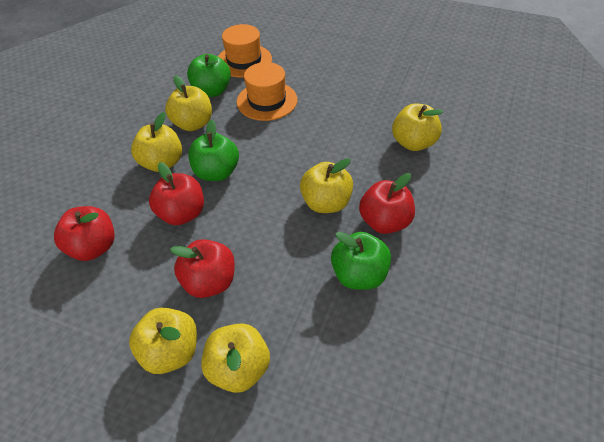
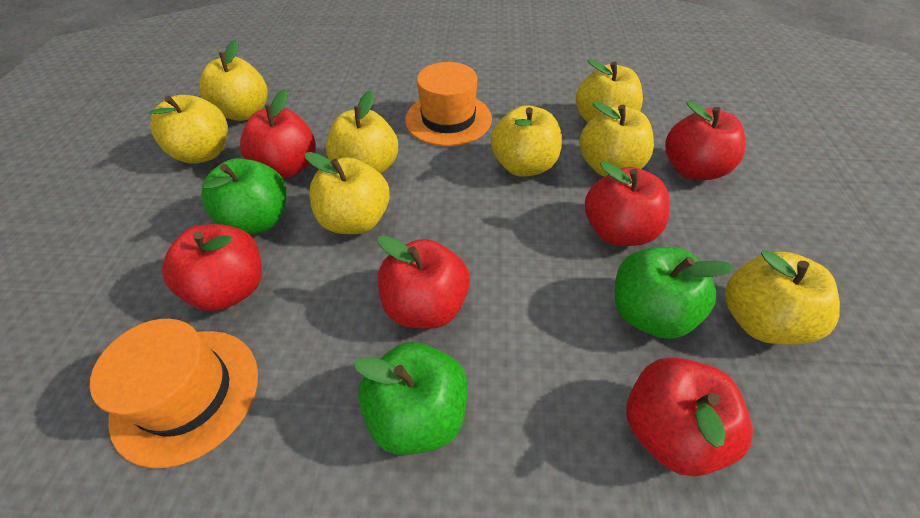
red apple: 4 -> 6
yellow apple: 6 -> 8

